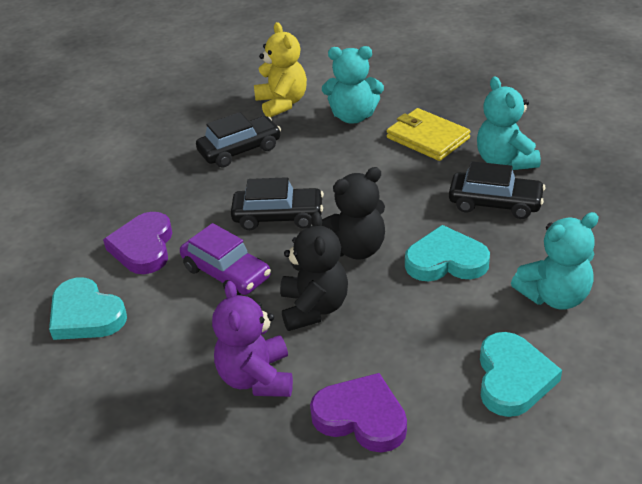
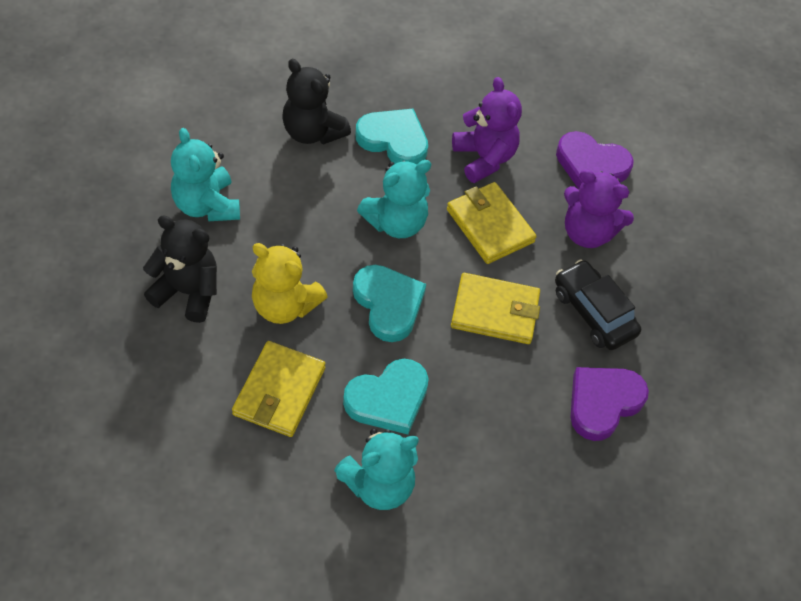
black car: 3 -> 1
purple car: 1 -> 0
purple teddy bear: 1 -> 2
yellow wallet: 1 -> 3

